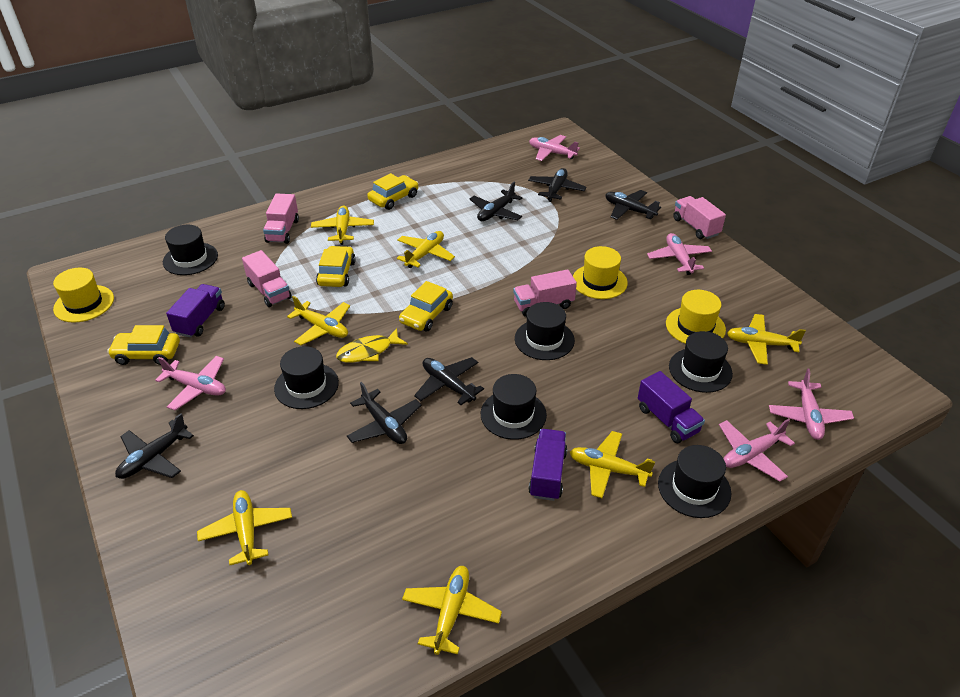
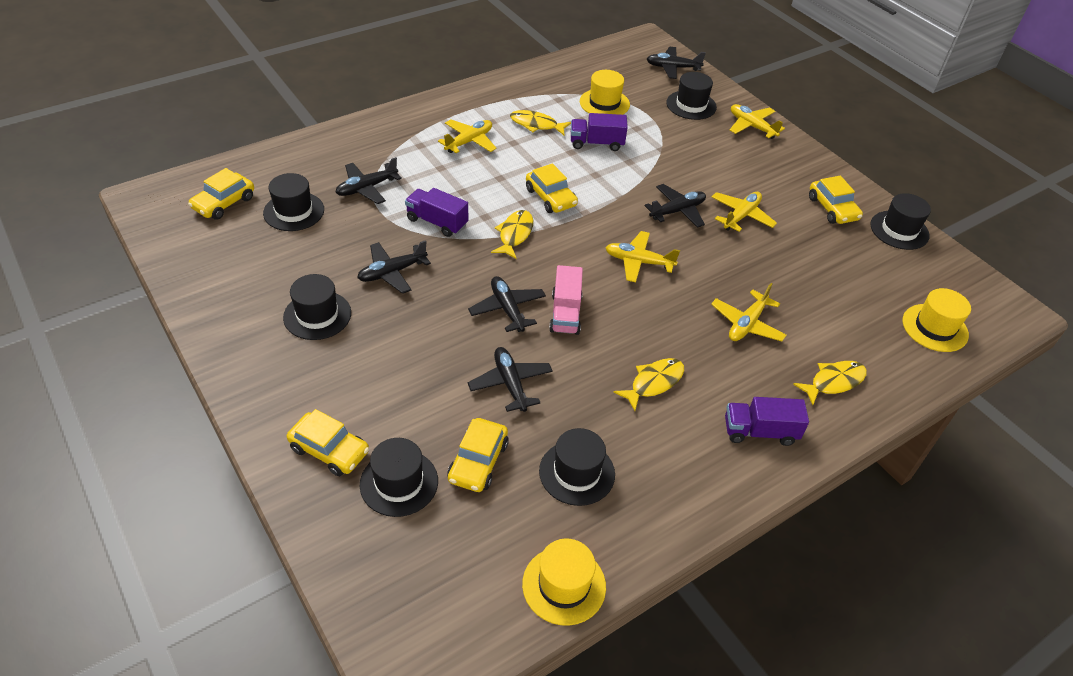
pink plane: 5 -> 0
pink truck: 4 -> 1
yellow car: 4 -> 5
yellow fish: 1 -> 4
yellow plane: 7 -> 5

